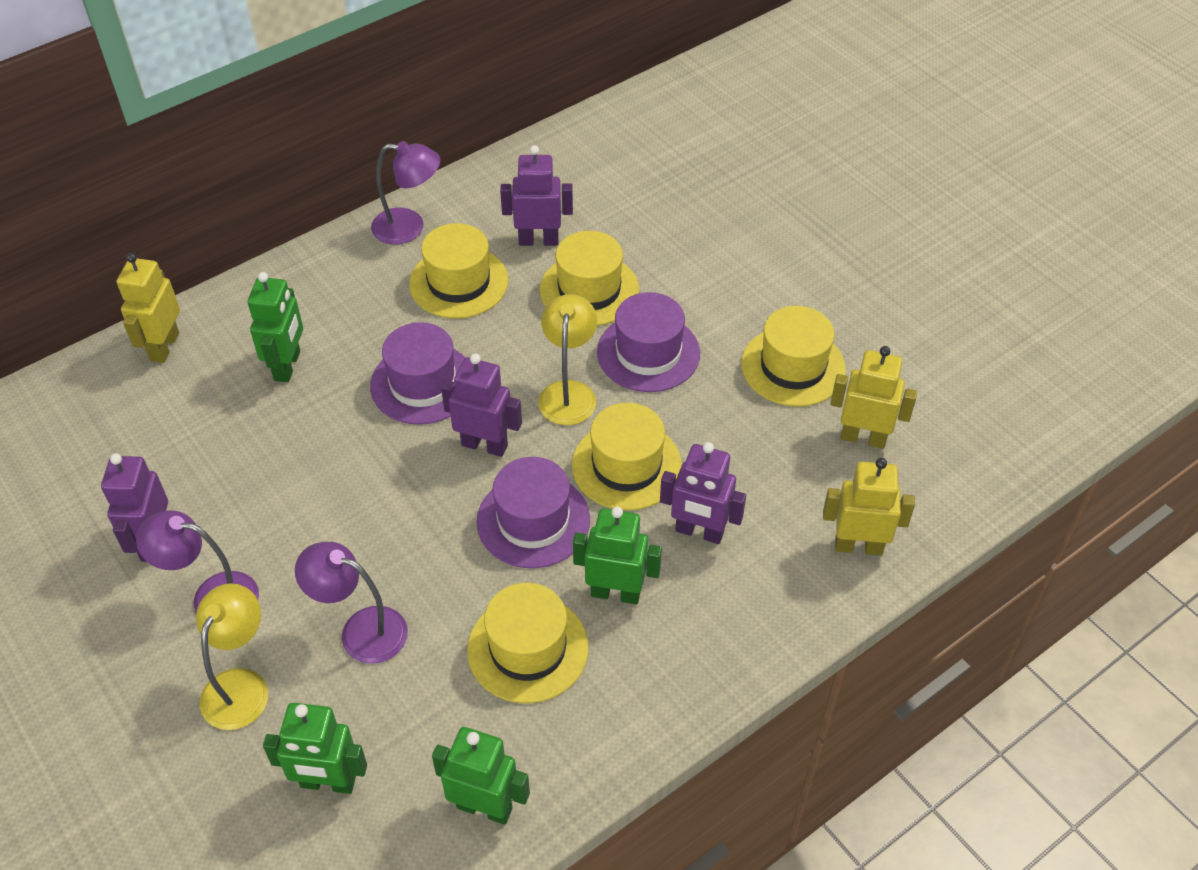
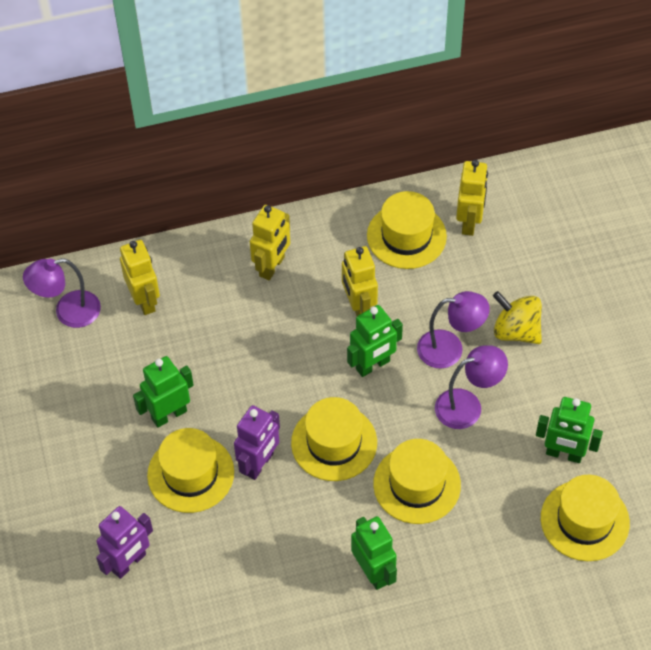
purple hat: 3 -> 0
purple robot: 4 -> 2
yellow lamp: 2 -> 0
yellow robot: 3 -> 4
yellow spinning top: 0 -> 1

